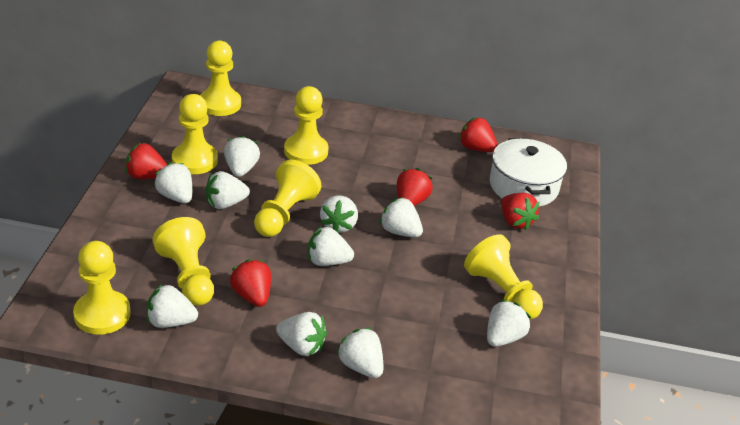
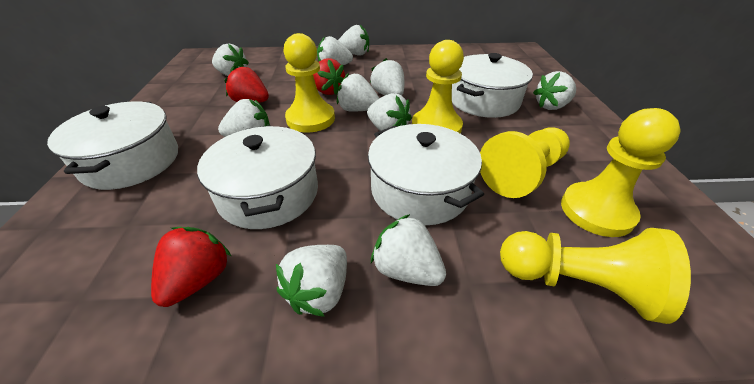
red strawberry: 5 -> 3
white pot: 1 -> 4
yellow pawn: 7 -> 5

